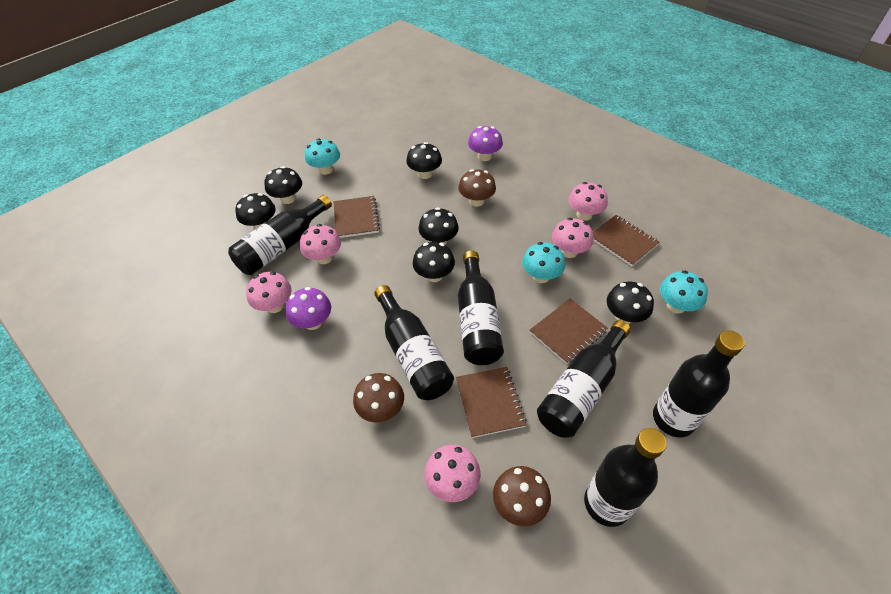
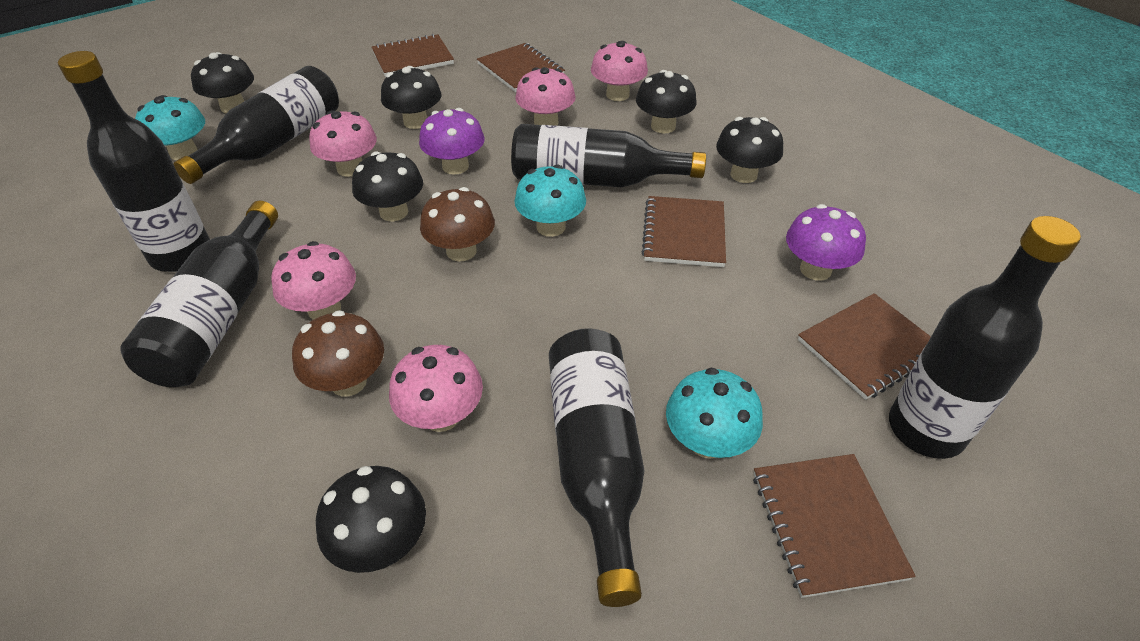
brown mushroom: 3 -> 2
brown notebook: 4 -> 5

